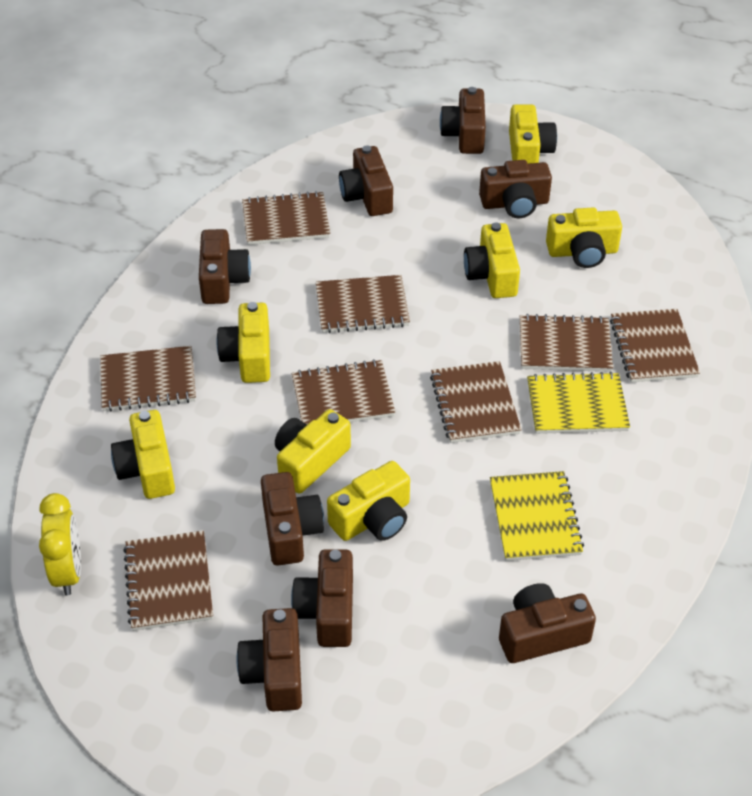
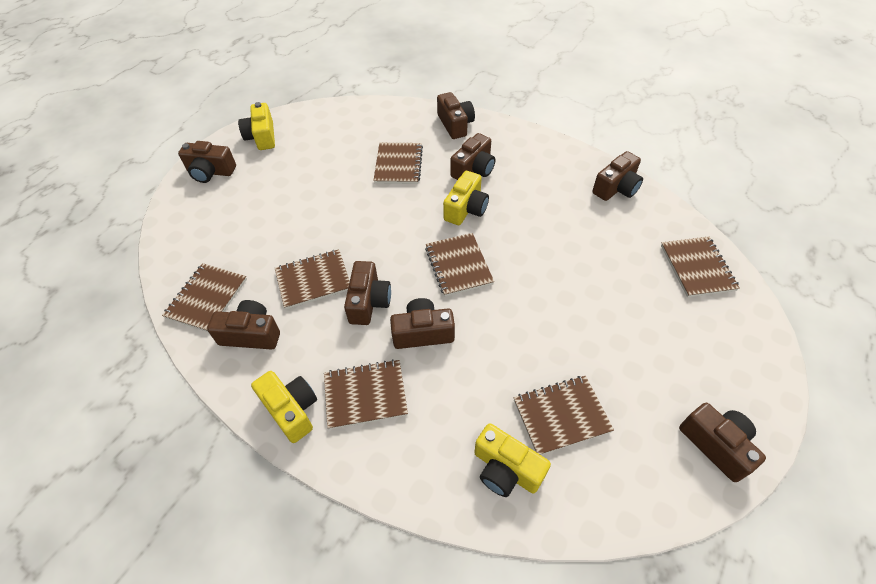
brown notebook: 8 -> 7
yellow camera: 7 -> 4
yellow clock: 1 -> 0
yellow notebook: 2 -> 0

